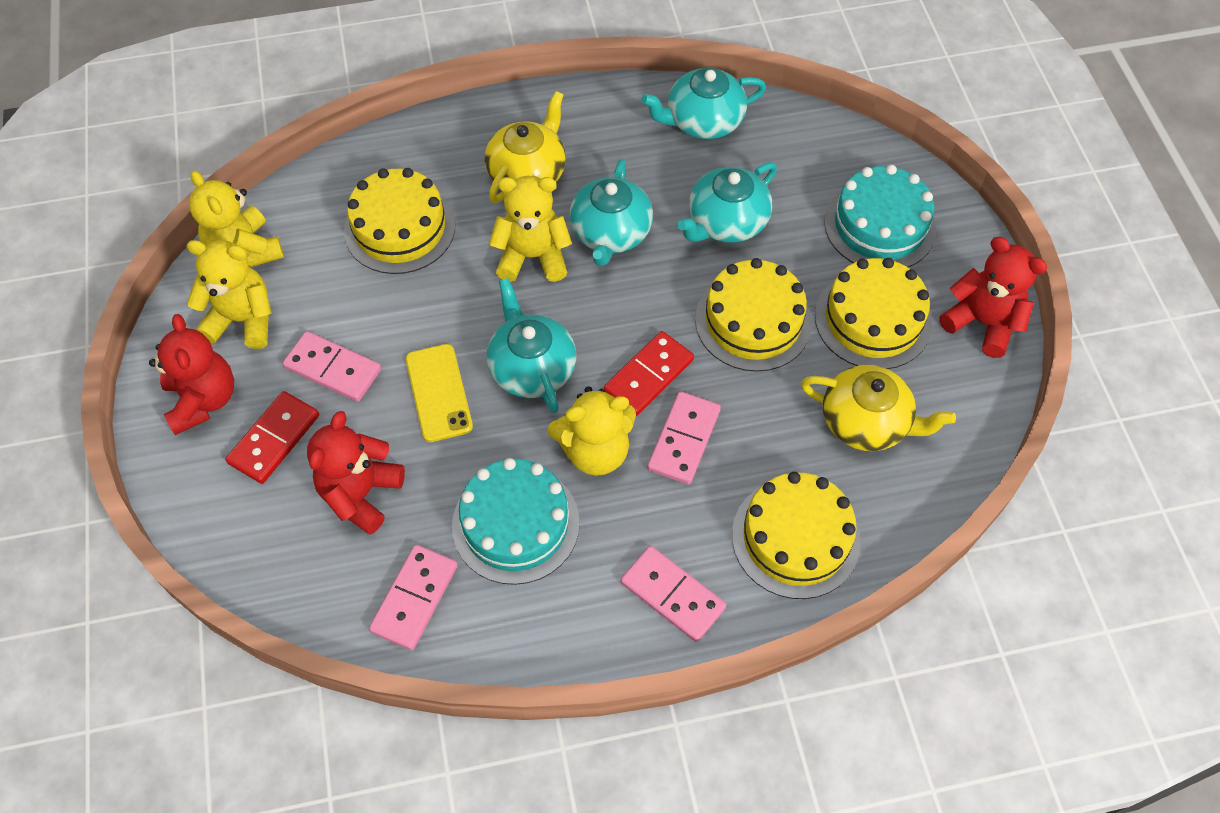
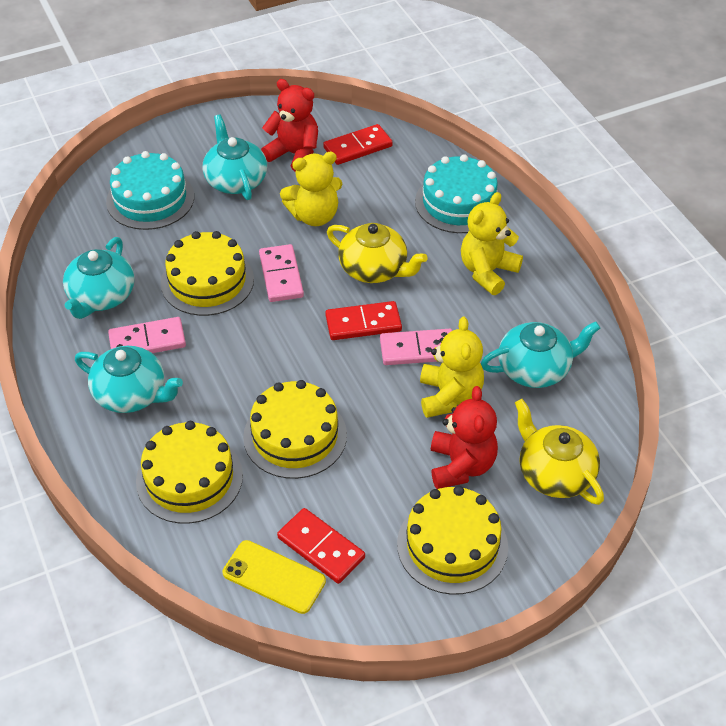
pink domino: 4 -> 3
red domino: 2 -> 3
red teddy bear: 3 -> 2
yellow teddy bear: 4 -> 3

